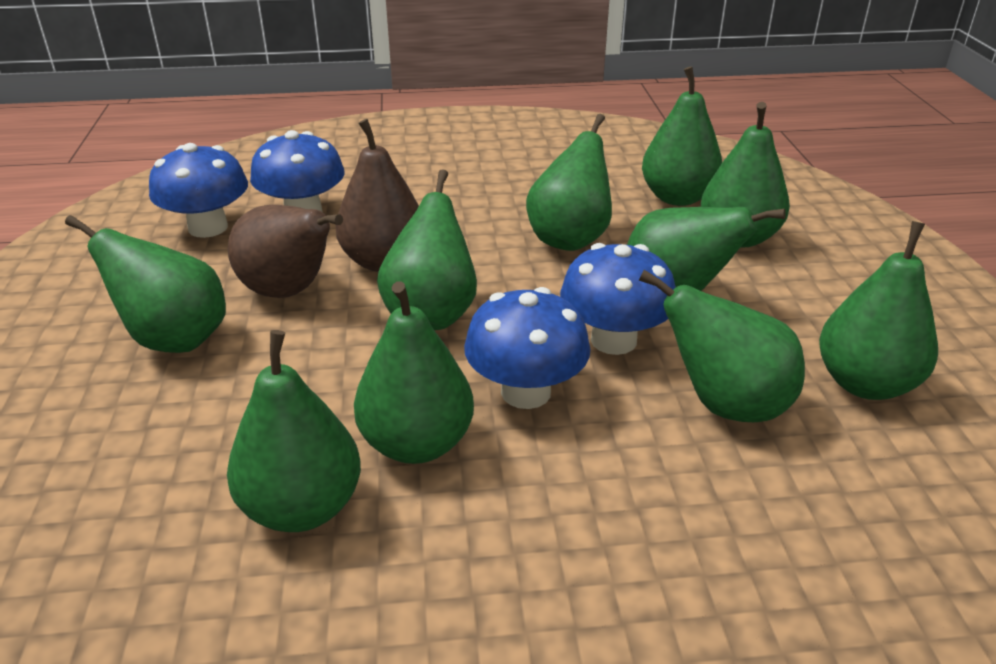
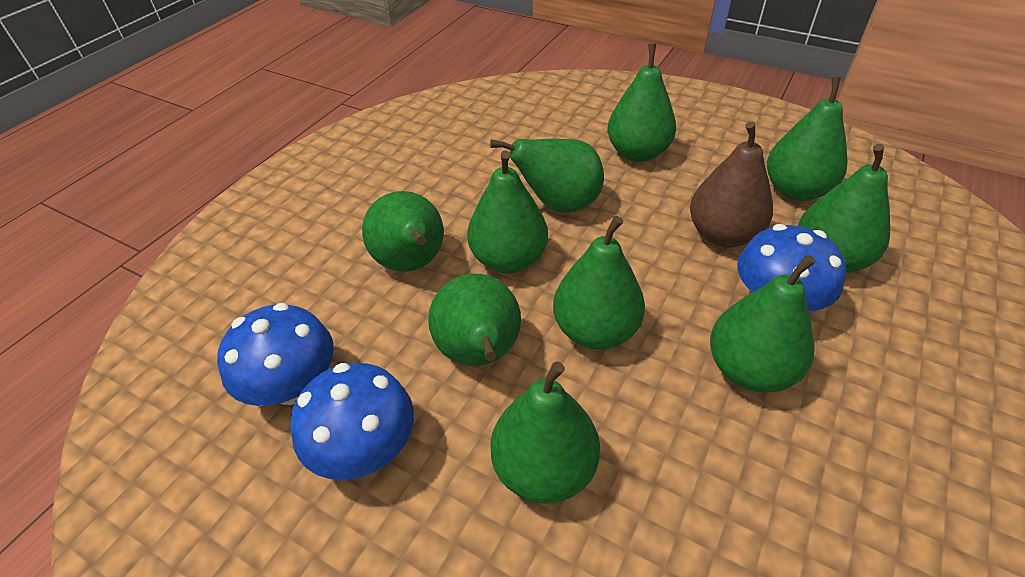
blue mushroom: 4 -> 3
brown pear: 2 -> 1

